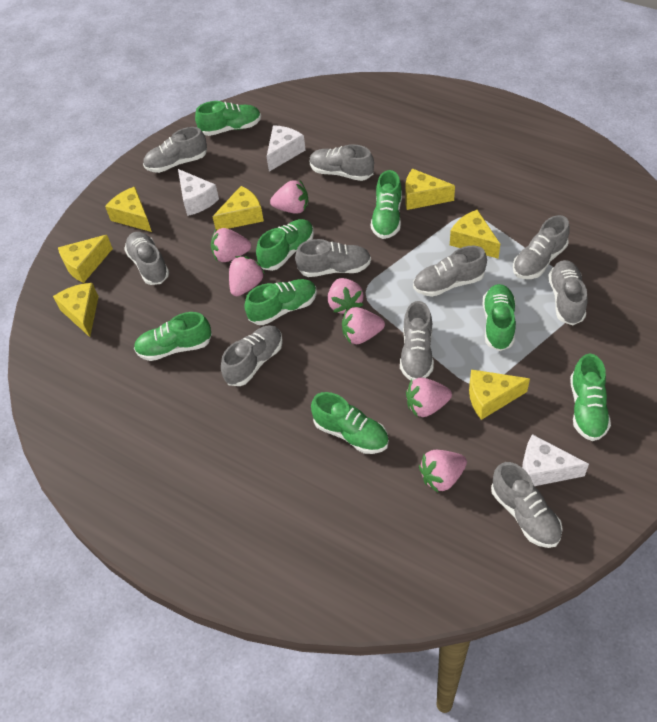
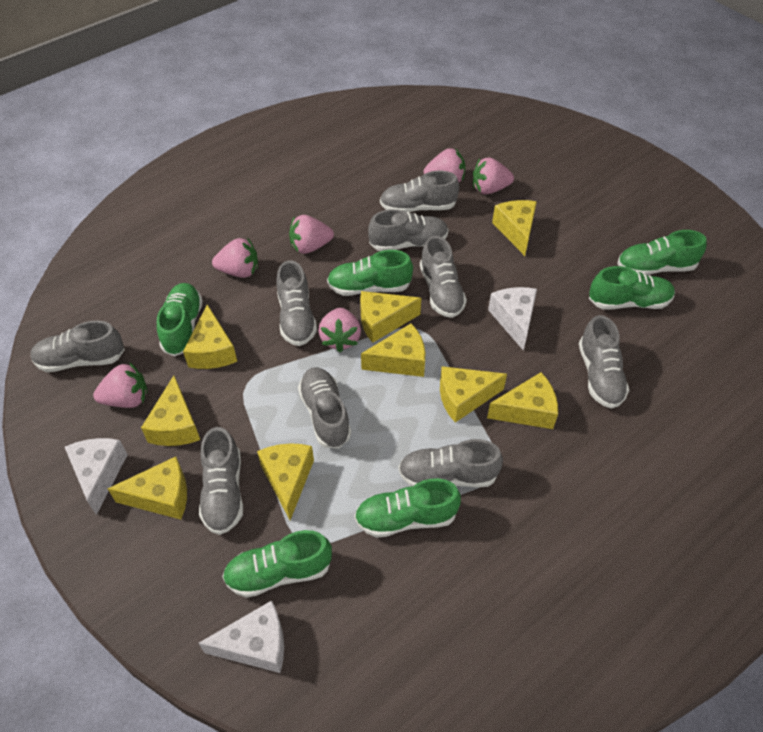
green shoe: 8 -> 6
grey shoe: 10 -> 9
pink strawberry: 7 -> 6
yellow cheese: 7 -> 9

